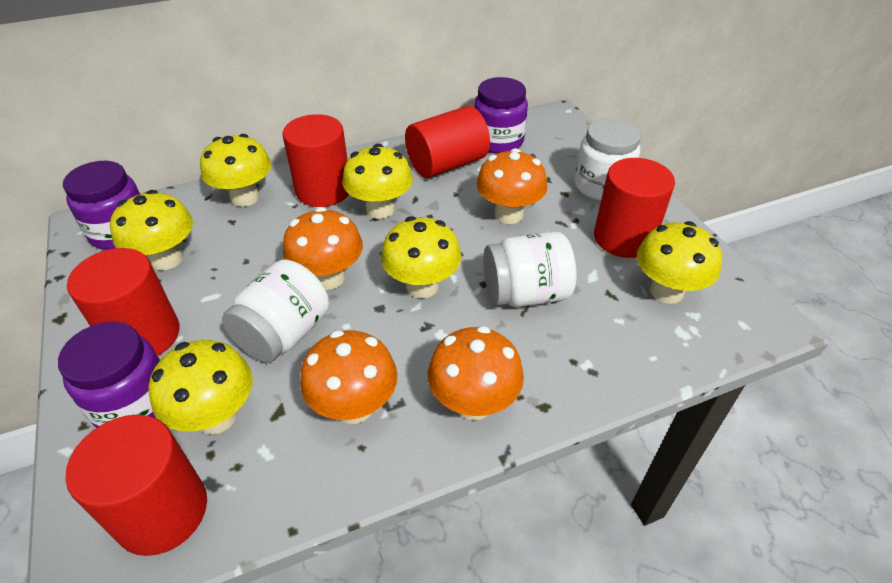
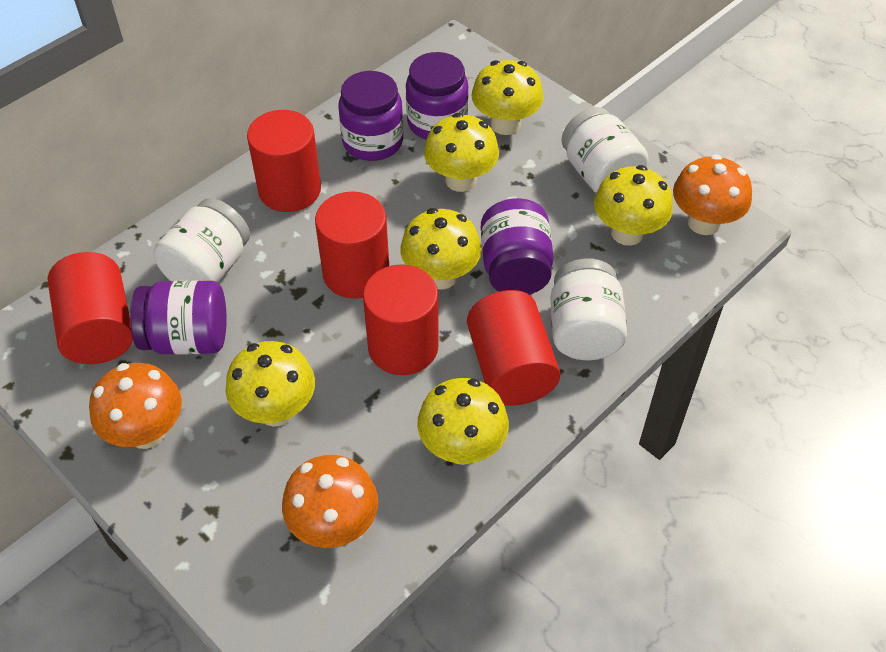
orange mushroom: 4 -> 3
purple jar: 3 -> 4

